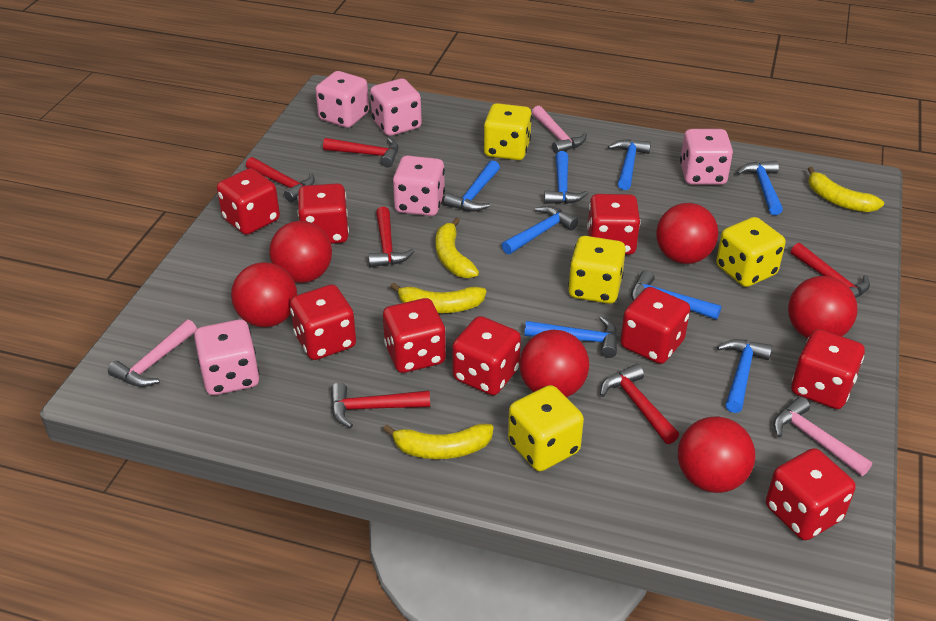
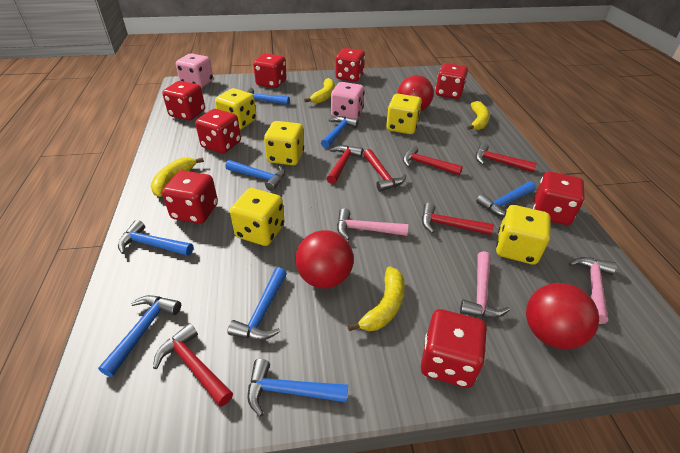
pink dice: 5 -> 2
red ball: 6 -> 3
red dice: 9 -> 8
yellow dice: 4 -> 5

